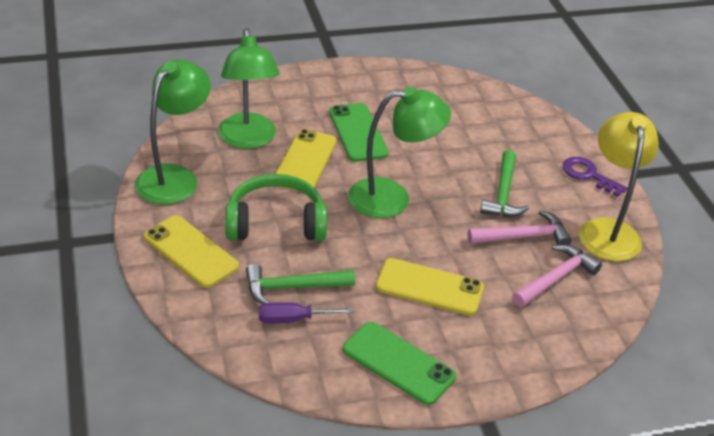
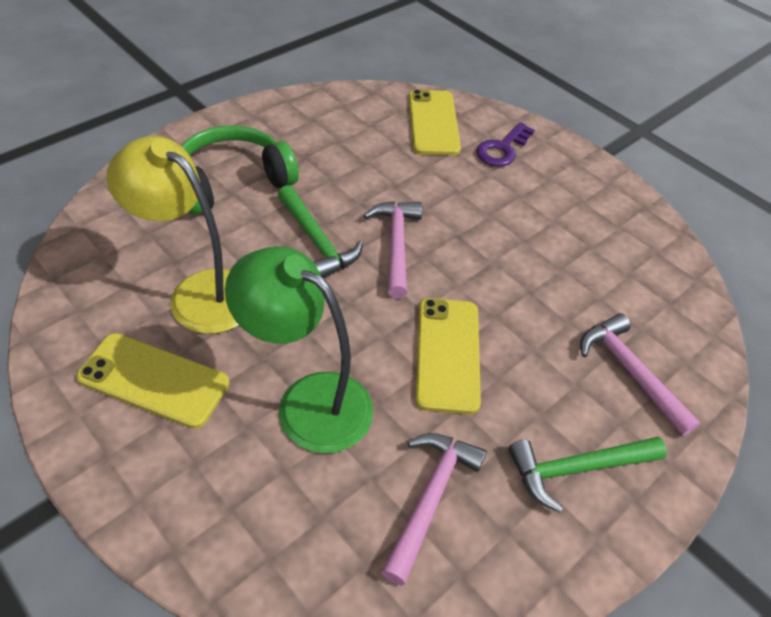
green lamp: 3 -> 1
green phone: 2 -> 0
pink hammer: 2 -> 3
purple screwdriver: 1 -> 0

